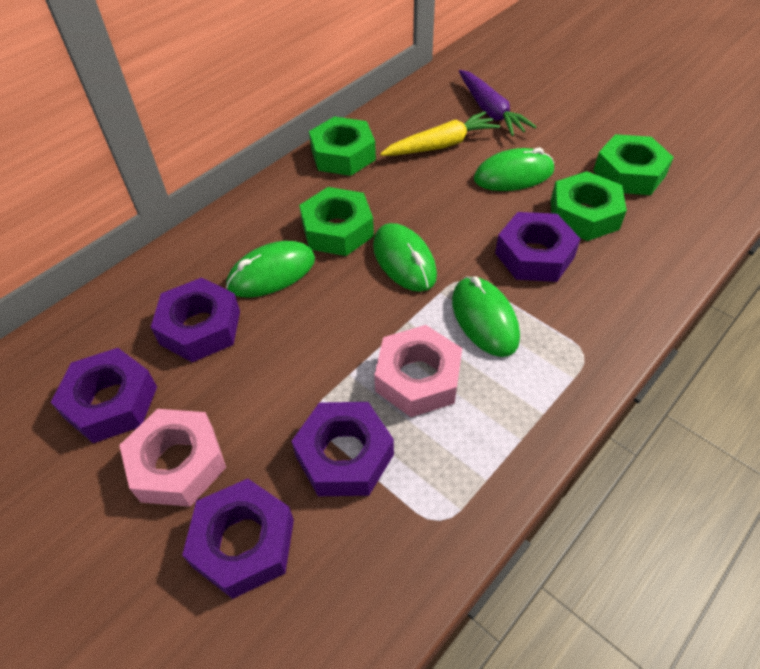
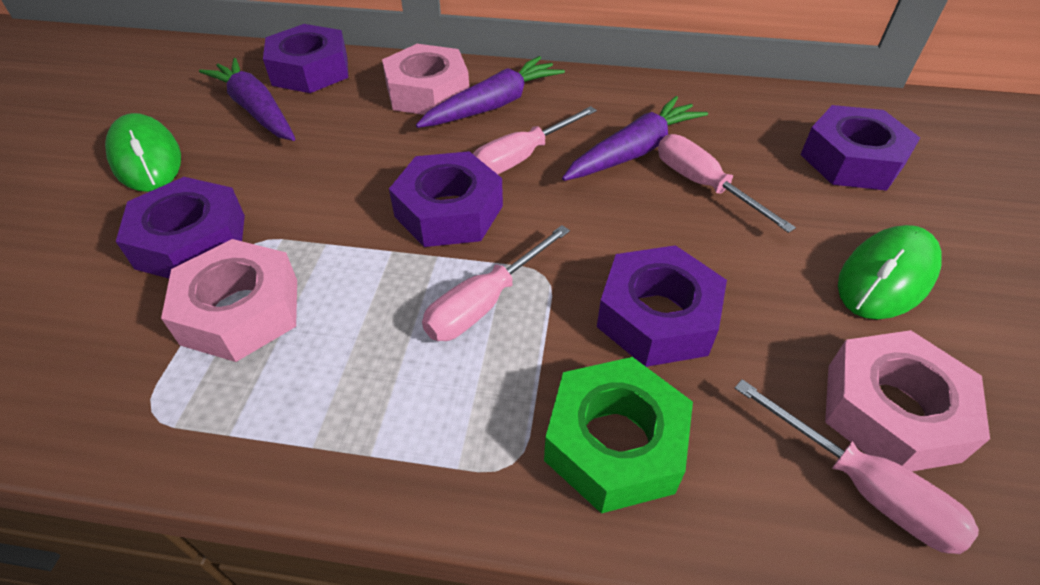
green mouse: 4 -> 2
green nut: 4 -> 1
pink nut: 2 -> 3
pink screwdriver: 0 -> 4
purple carrot: 1 -> 3
yellow carrot: 1 -> 0

